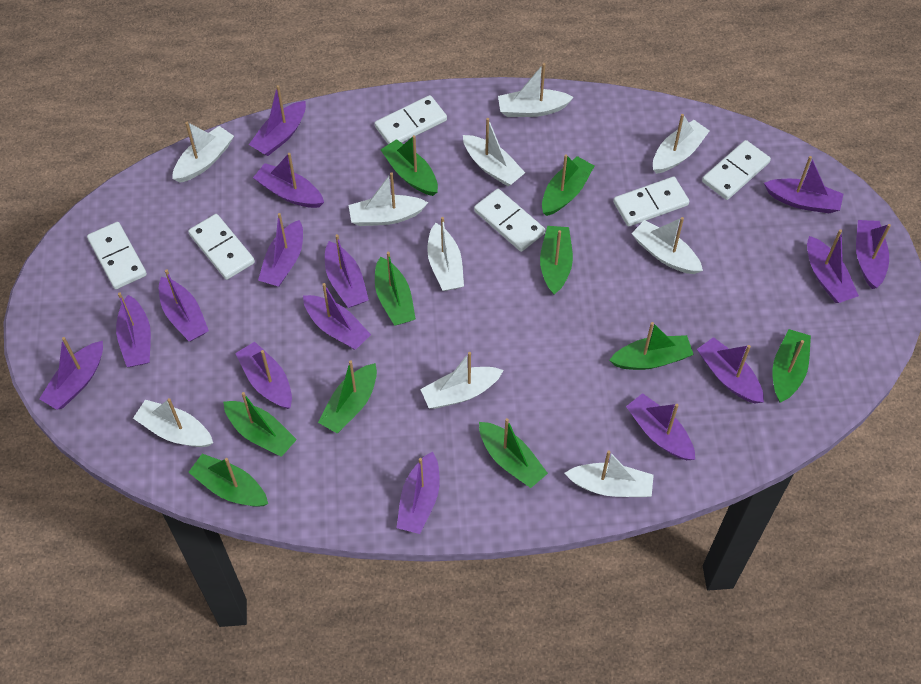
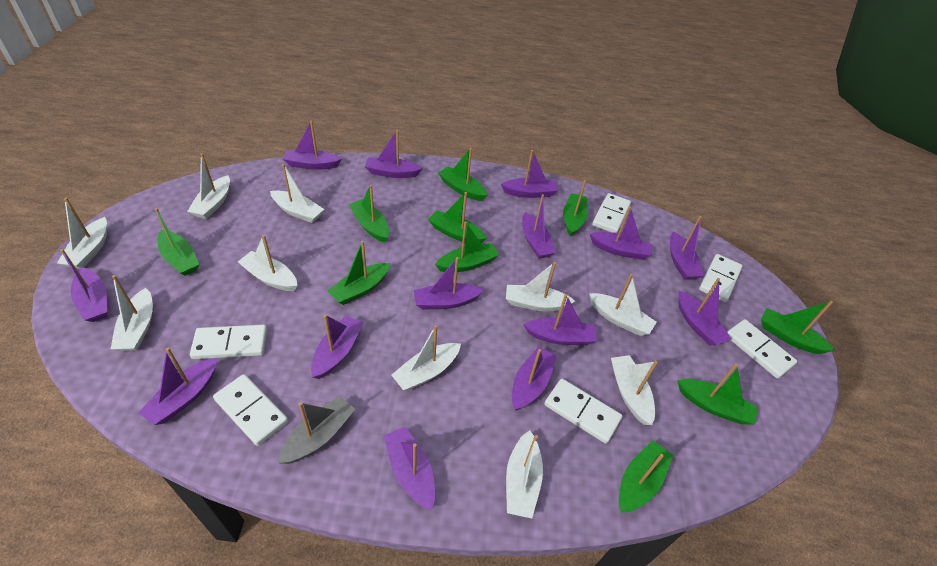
grey boat: 0 -> 1
purple boat: 15 -> 14

